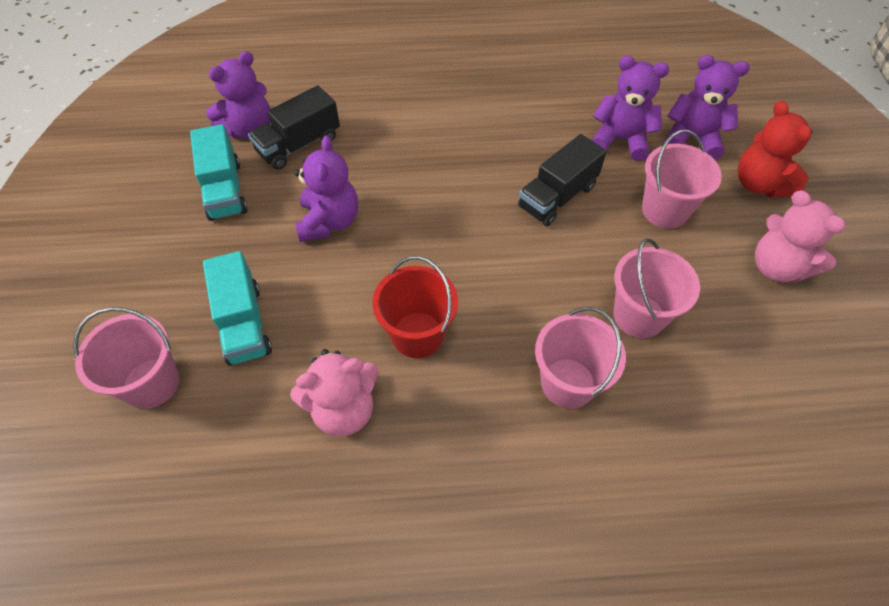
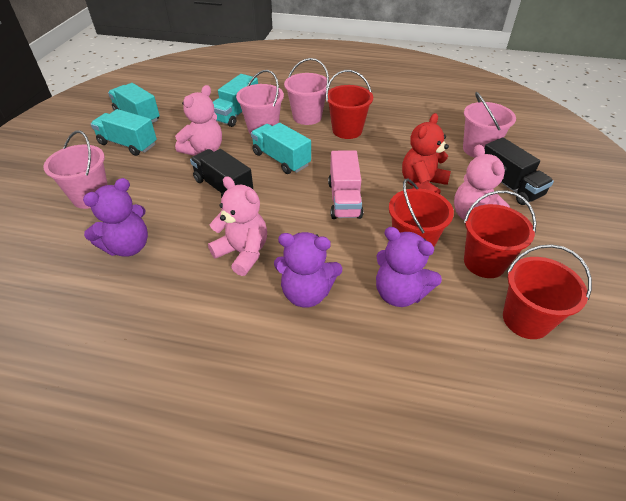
pink teddy bear: 2 -> 3
pink truck: 0 -> 1
purple teddy bear: 4 -> 3
red bucket: 1 -> 4
turquoise truck: 2 -> 4

